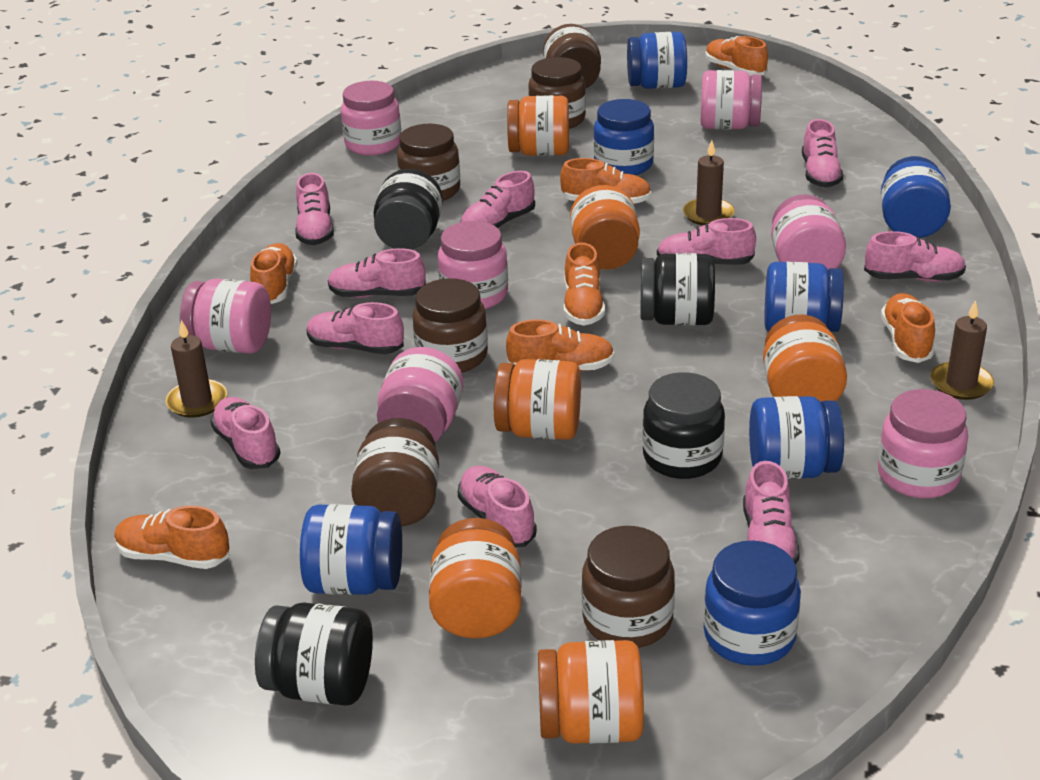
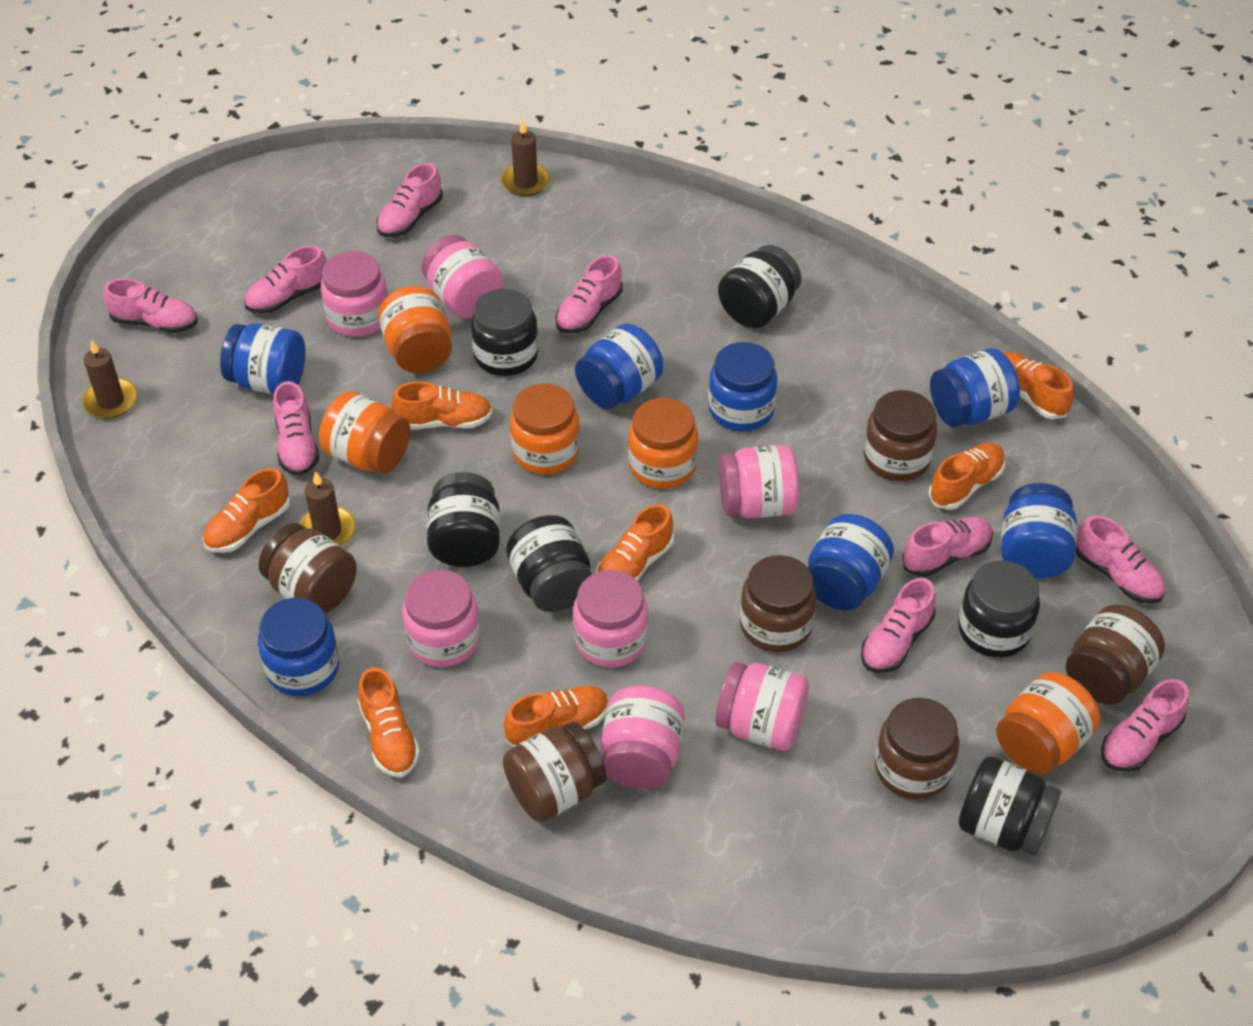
black jar: 4 -> 6
orange jar: 6 -> 5
pink shoe: 10 -> 9

